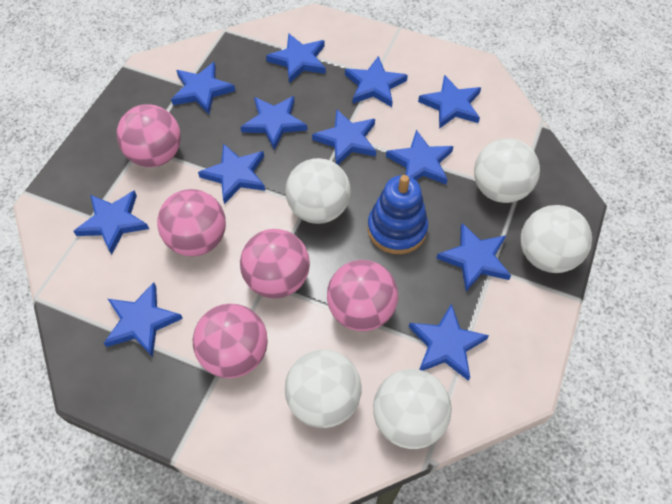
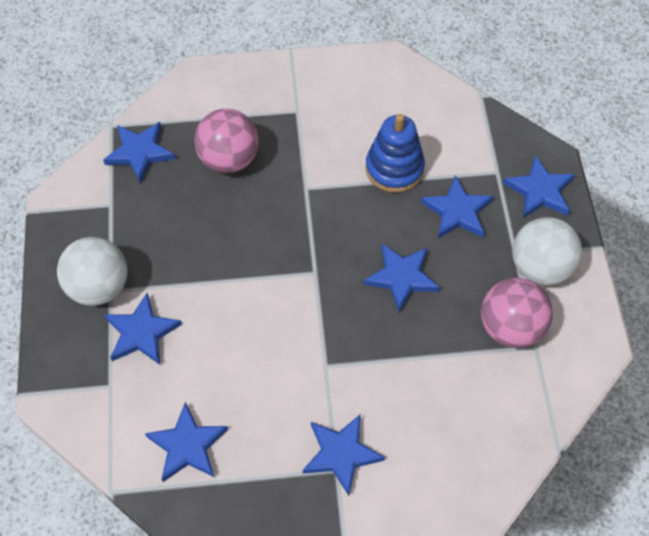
blue star: 12 -> 7
pink ball: 5 -> 2
white ball: 5 -> 2

